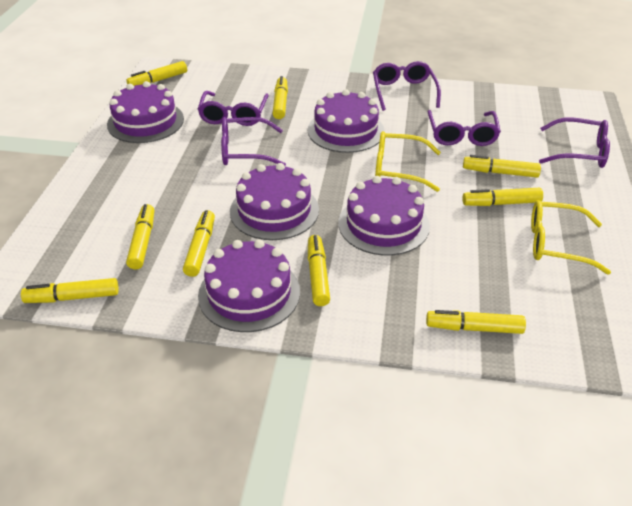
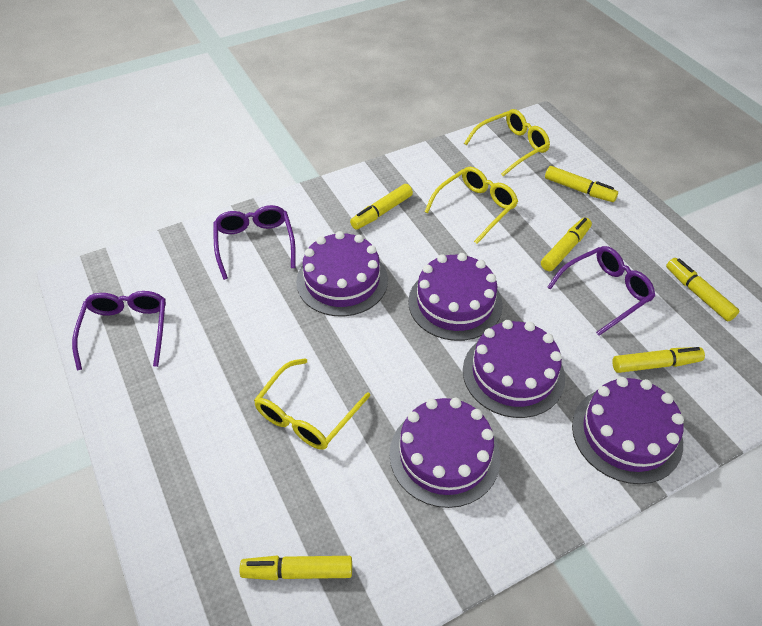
purple glasses: 5 -> 3
yellow glasses: 2 -> 3
yellow marker: 9 -> 6

